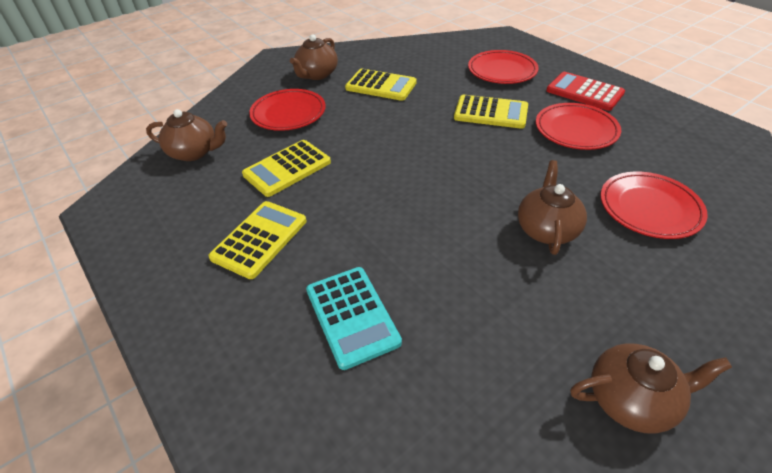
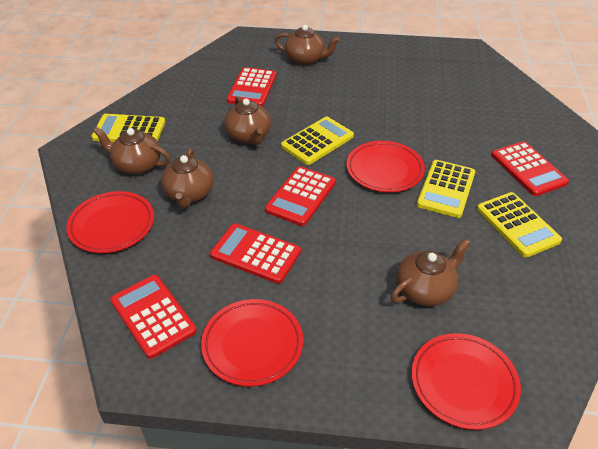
brown teapot: 4 -> 5
red calculator: 1 -> 5
turquoise calculator: 1 -> 0

